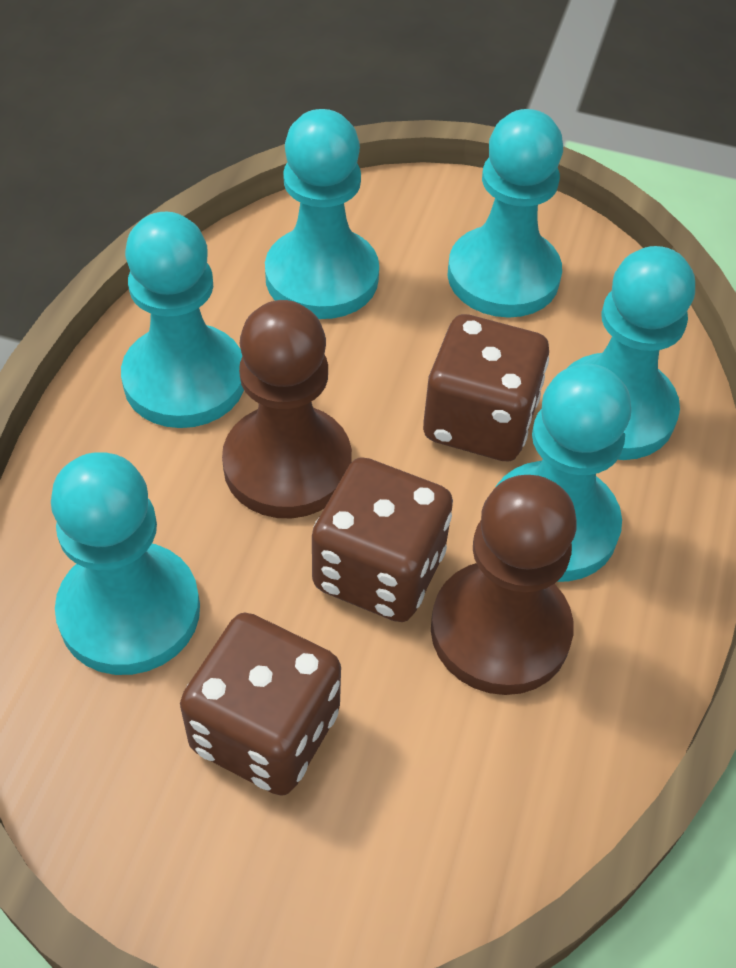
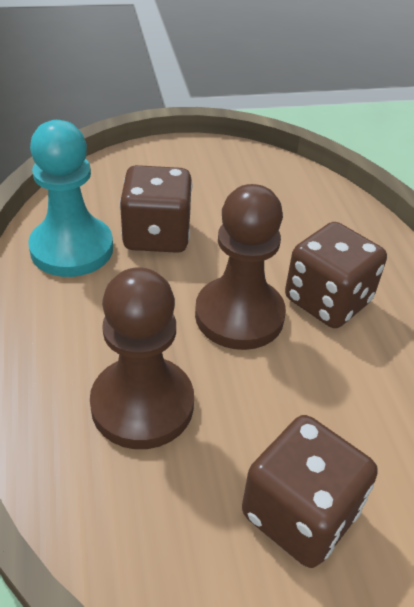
turquoise pawn: 6 -> 1

